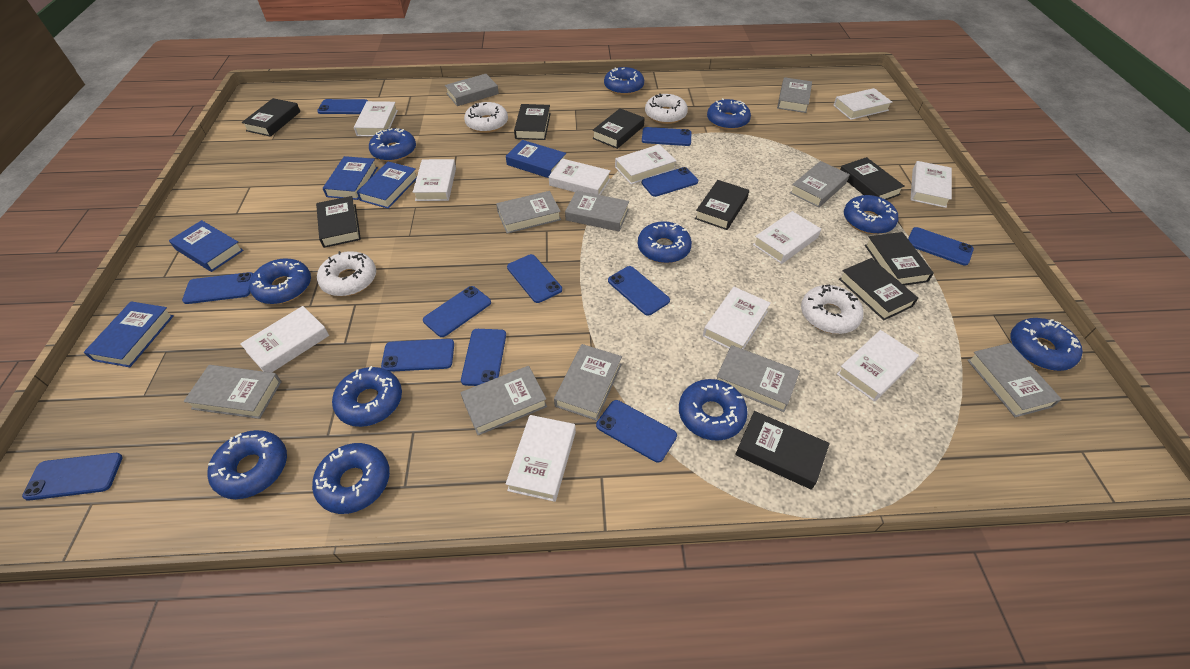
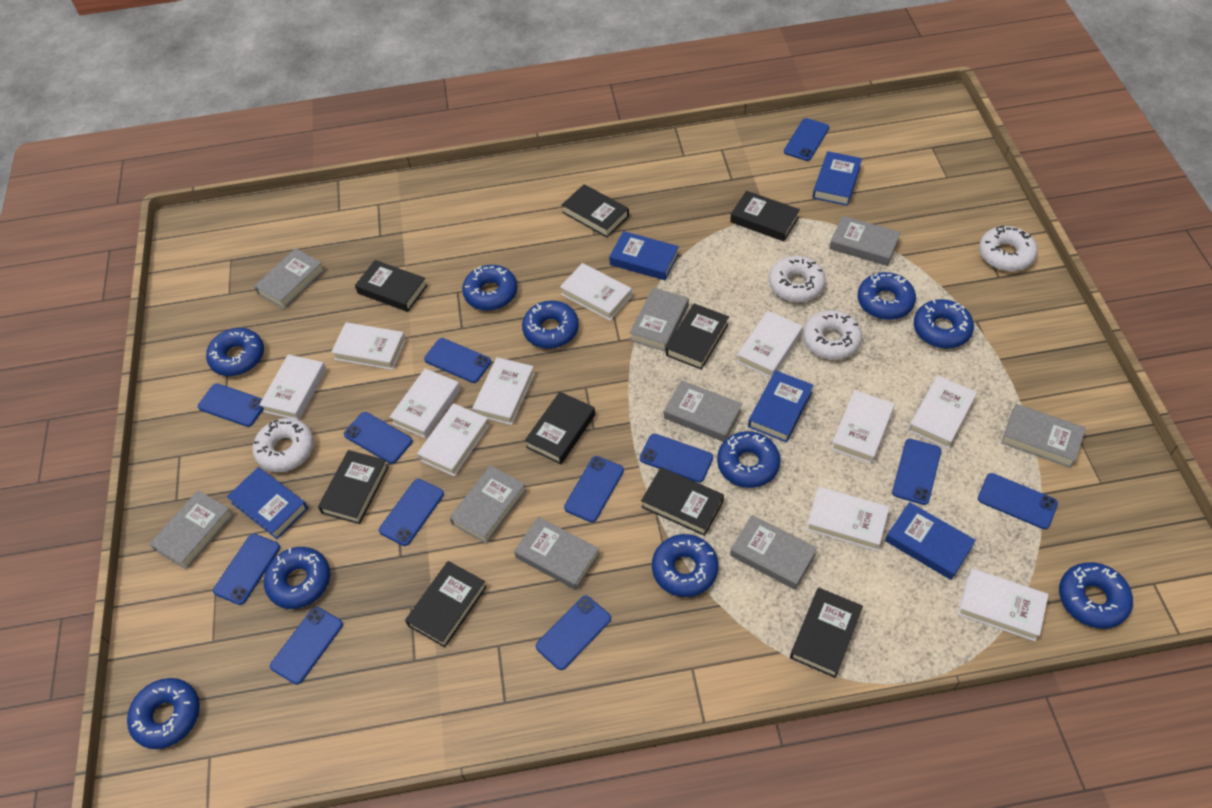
blue donut: 11 -> 10
grey book: 10 -> 9

